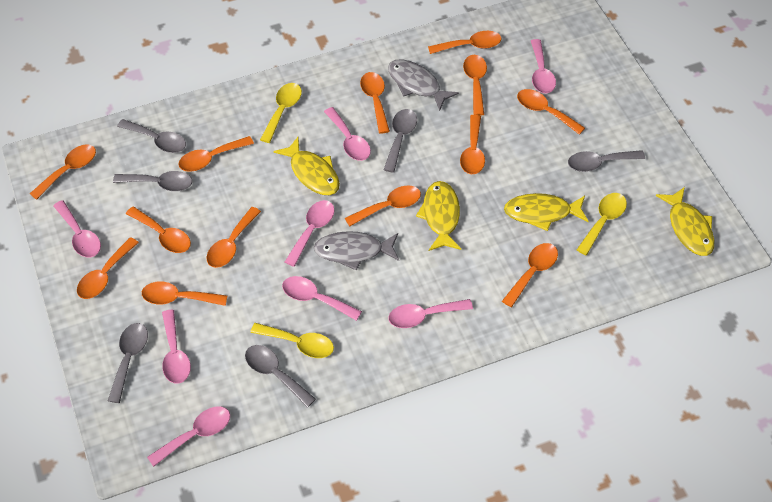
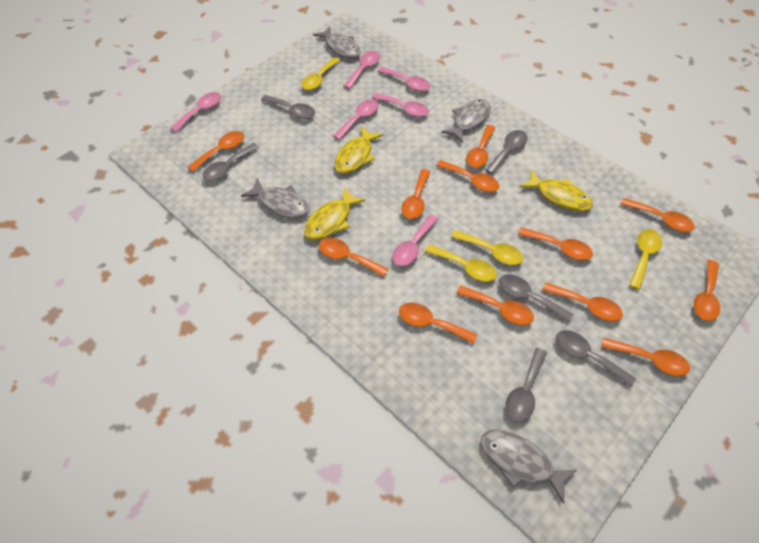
grey fish: 2 -> 4
orange spoon: 13 -> 12
pink spoon: 8 -> 6
yellow fish: 4 -> 3
yellow spoon: 3 -> 4

